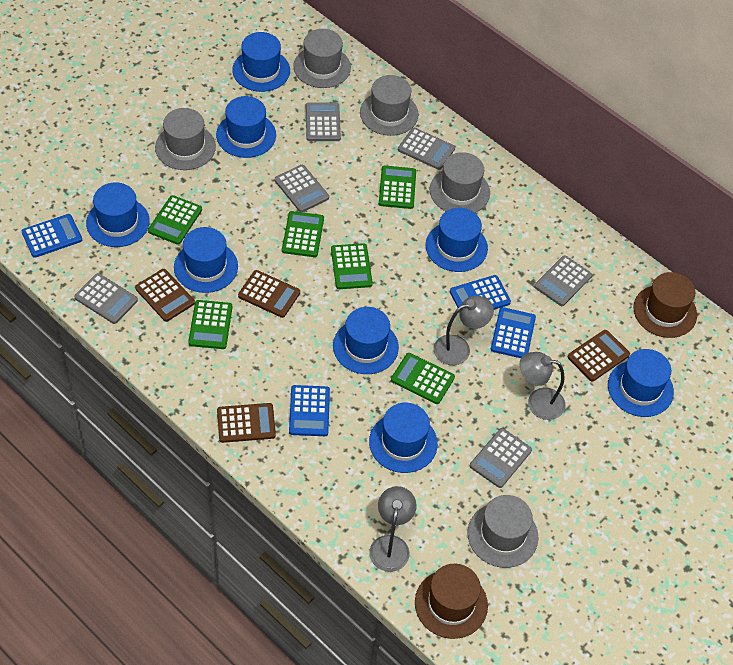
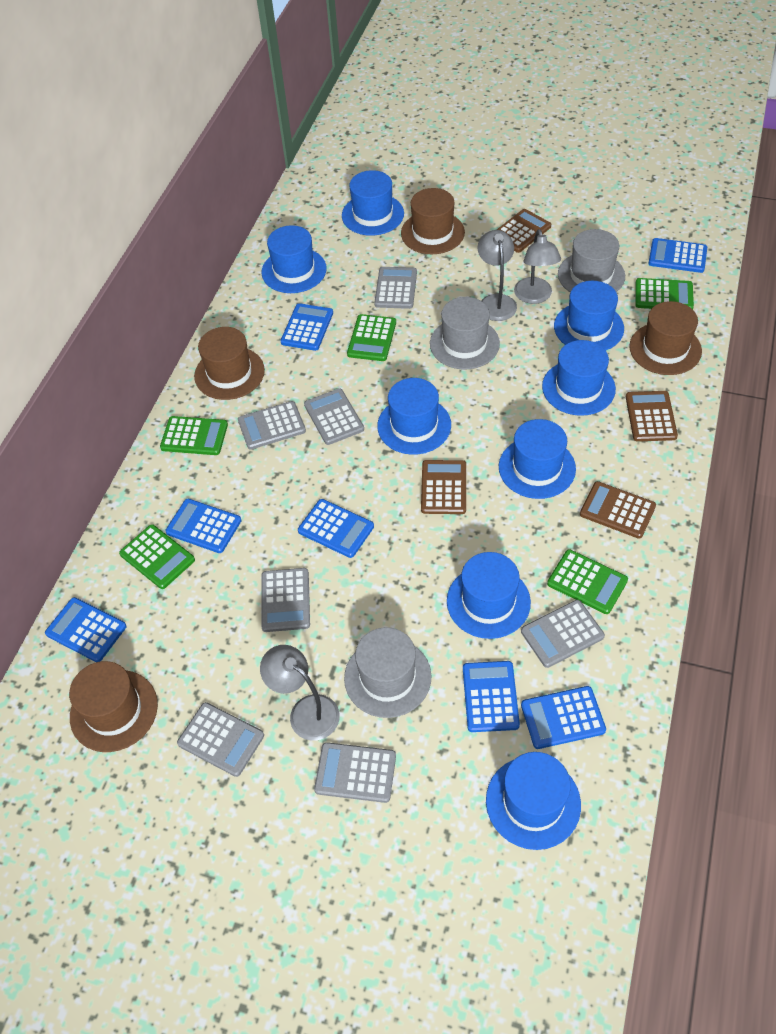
blue calculator: 4 -> 7
brown hat: 2 -> 4
green calculator: 6 -> 5
grey calculator: 6 -> 7
grey hat: 5 -> 3

